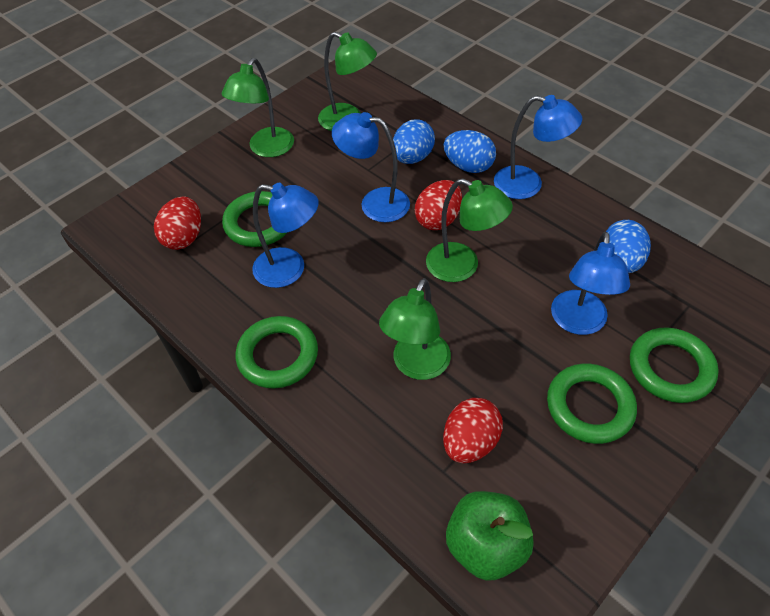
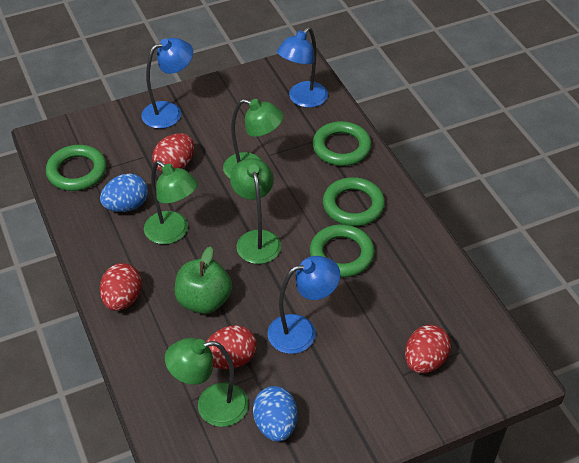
blue egg: 3 -> 2
blue lamp: 4 -> 3
red egg: 3 -> 4

